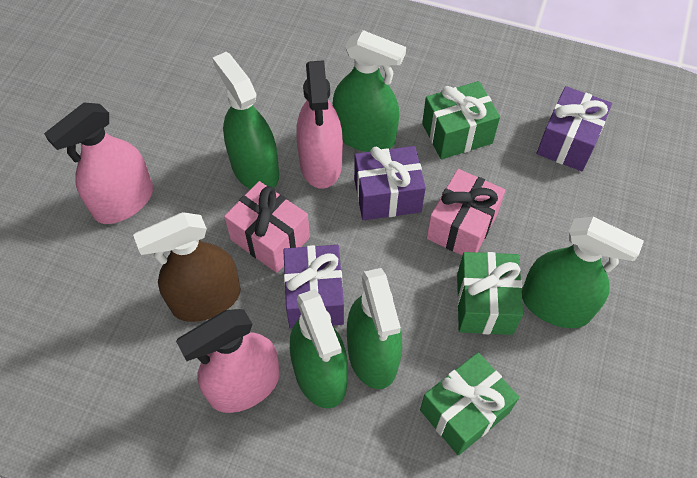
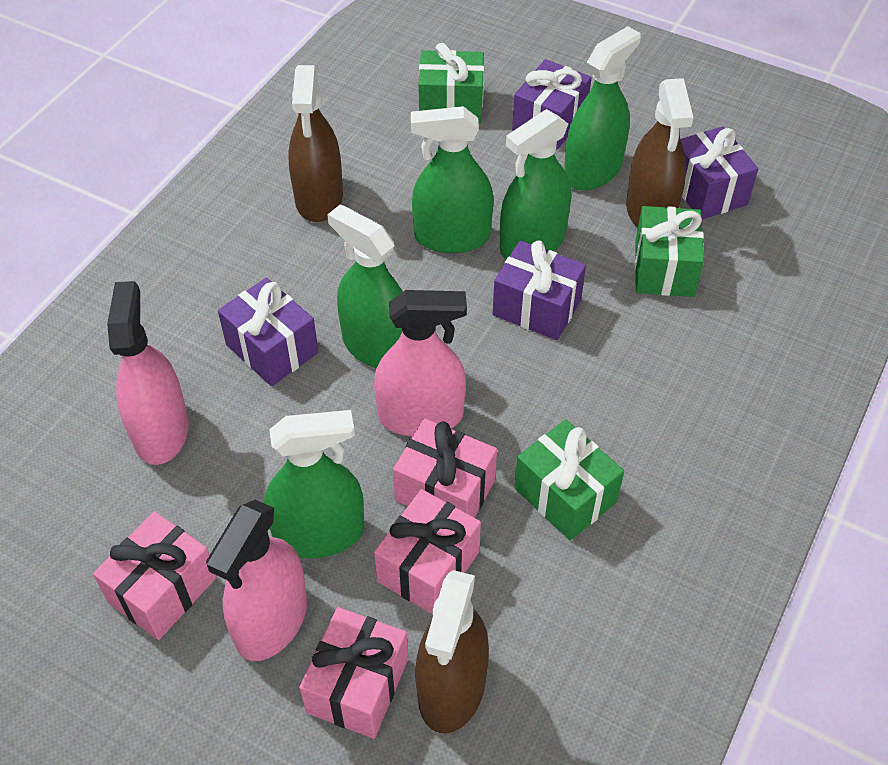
brown spray bottle: 1 -> 3
pink gift: 2 -> 4
purple gift: 3 -> 4

